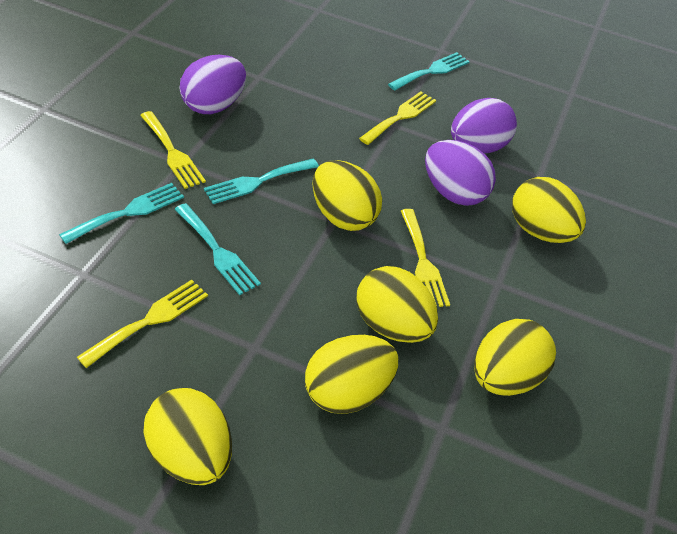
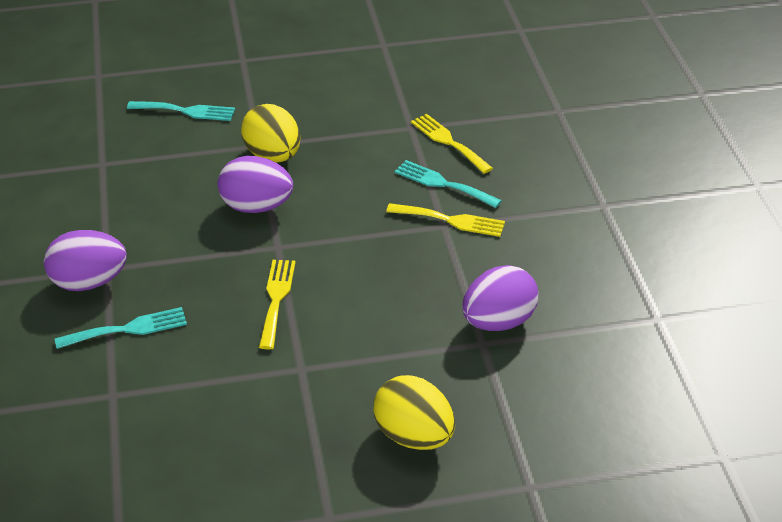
turquoise fork: 4 -> 3
yellow egg: 6 -> 2
yellow fork: 4 -> 3

